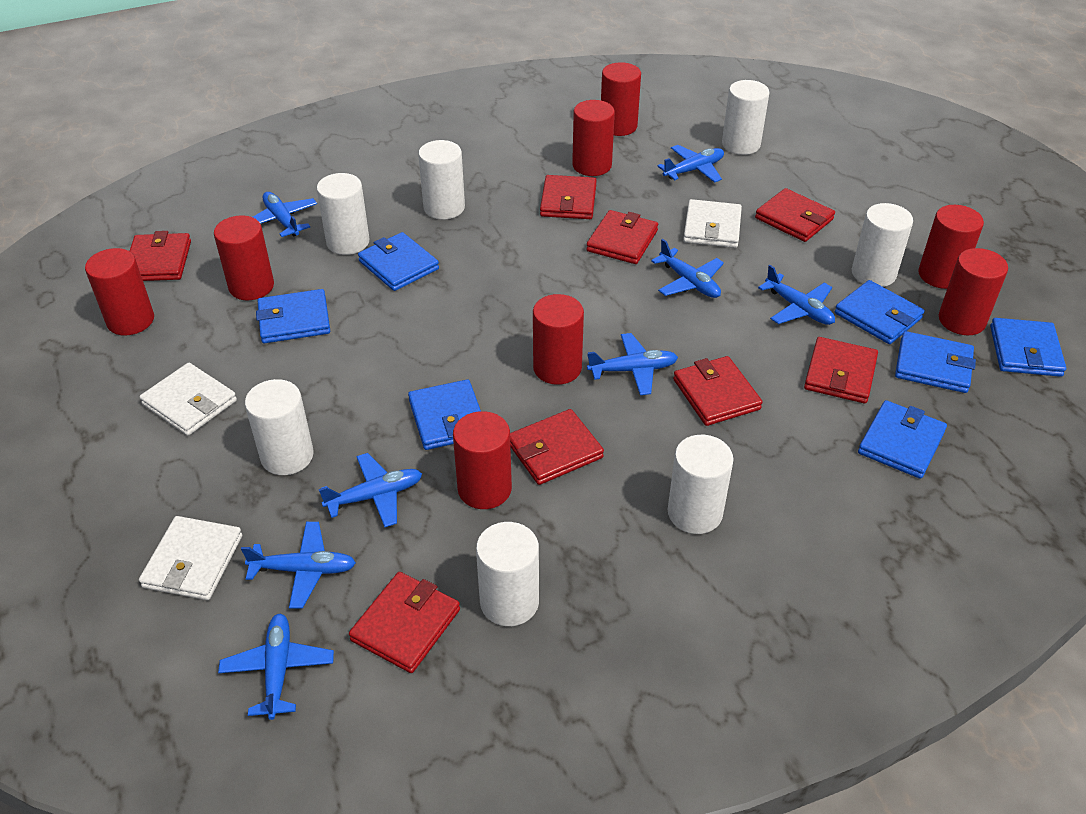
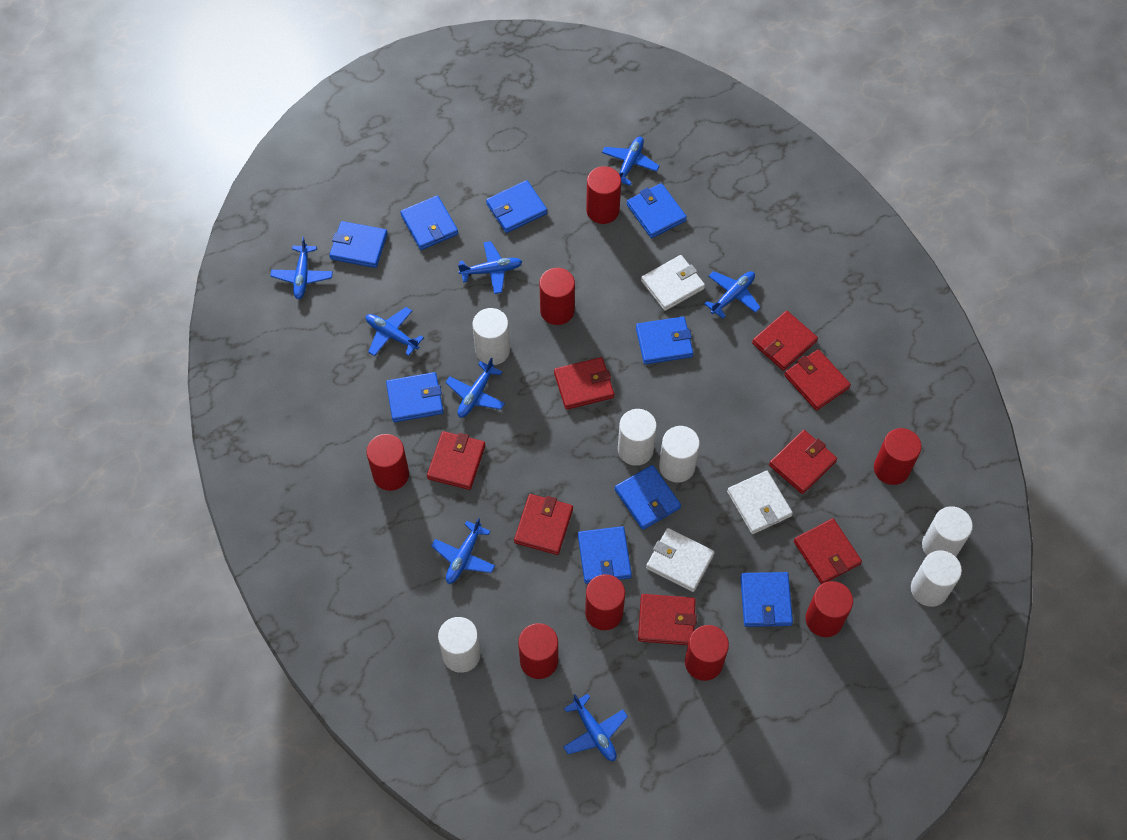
blue wallet: 7 -> 9
white cylinder: 7 -> 6

